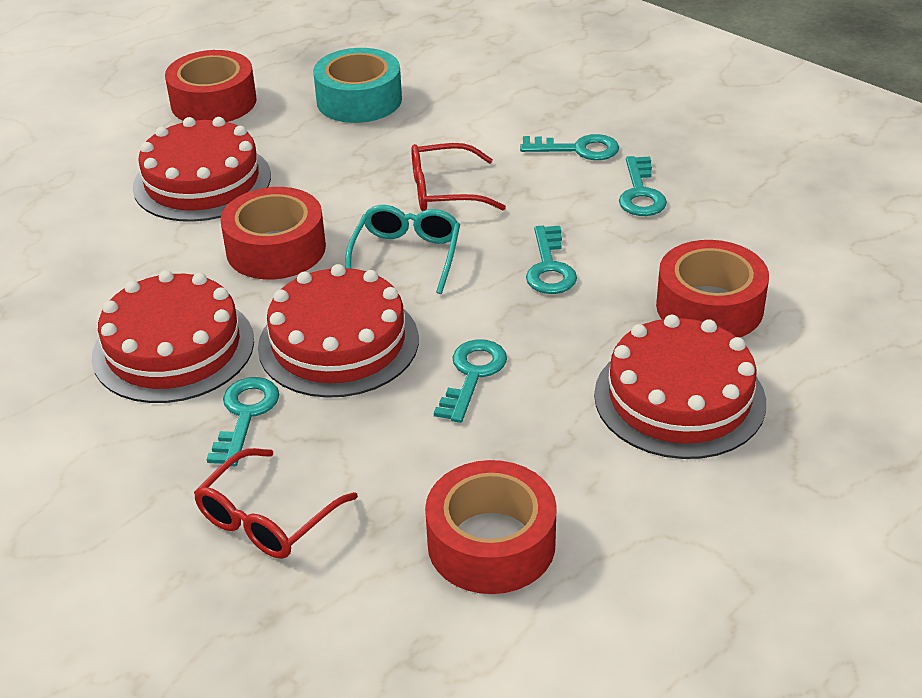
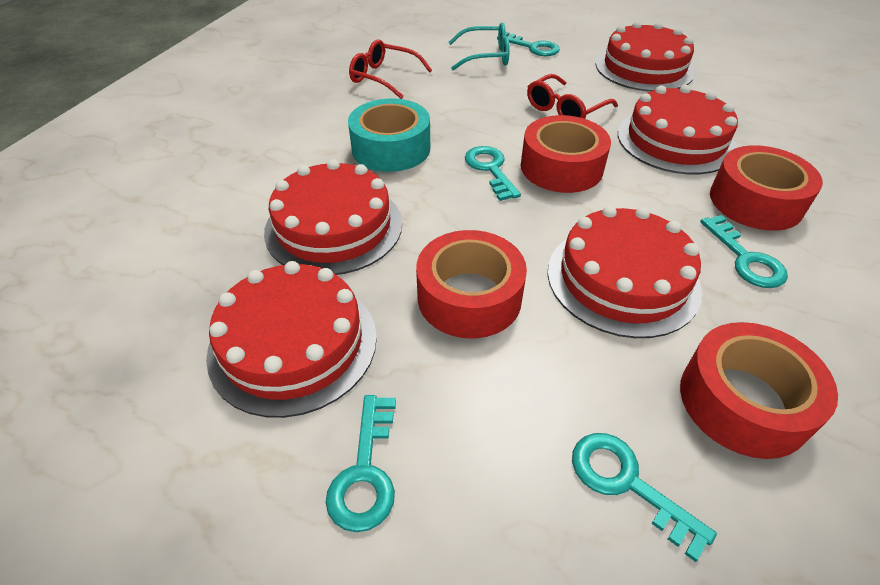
red cake: 4 -> 5

